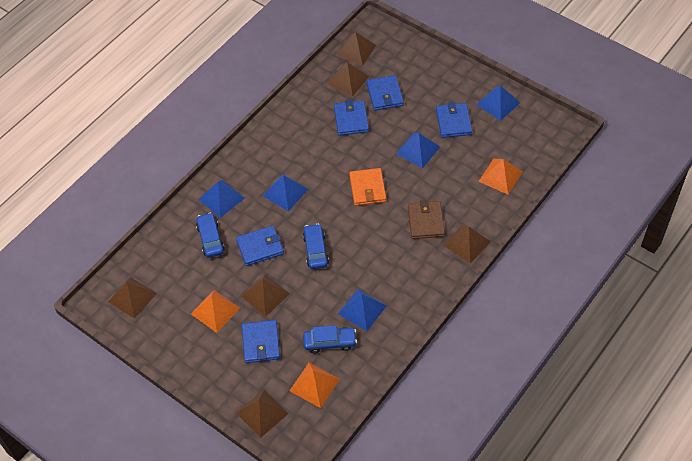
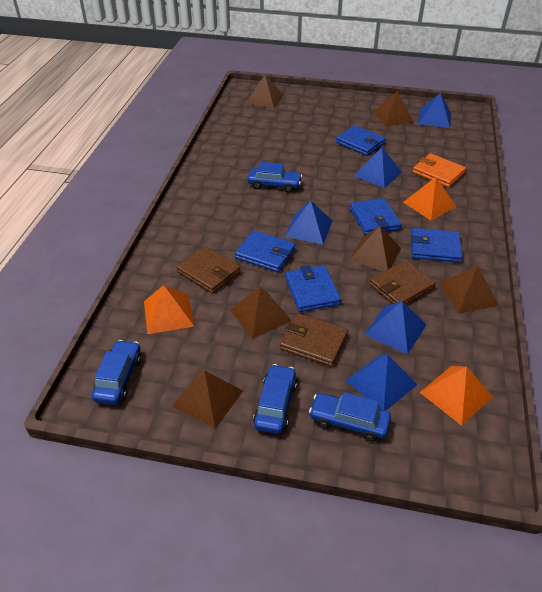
blue car: 3 -> 4
brown wallet: 1 -> 3

